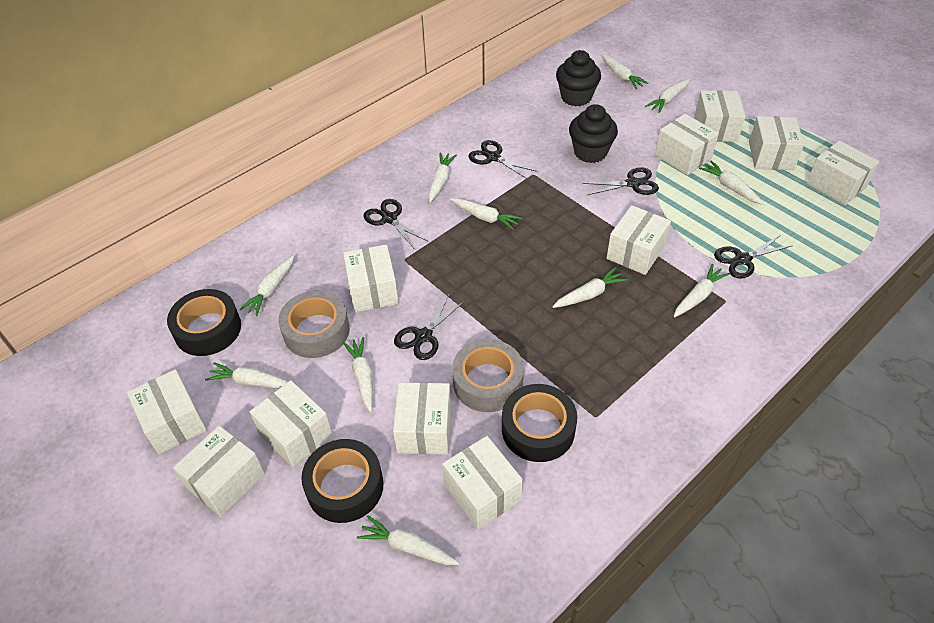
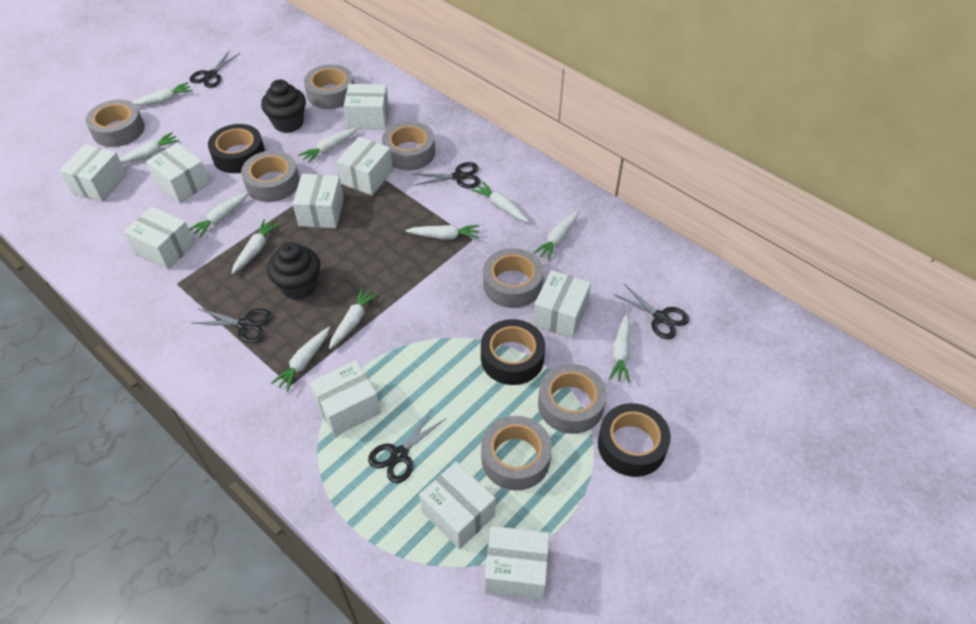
grey tape: 2 -> 7
white box: 11 -> 10

